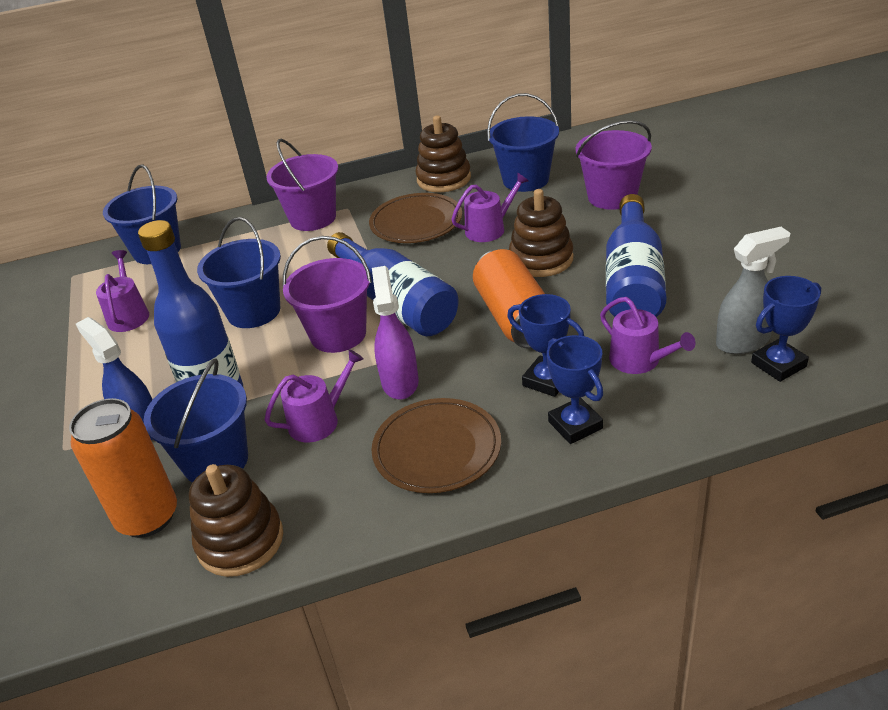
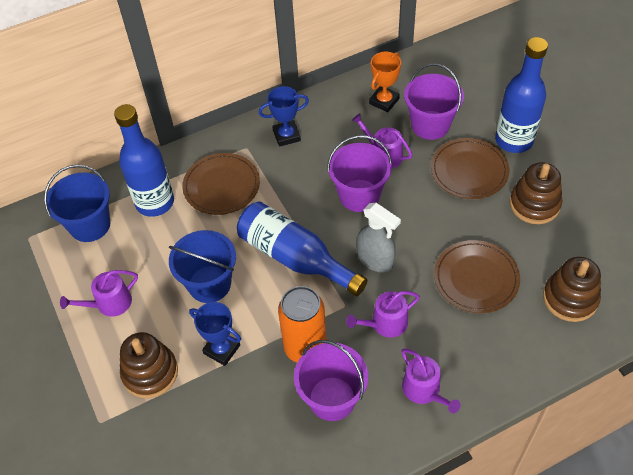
blue bucket: 4 -> 2
blue spray bottle: 1 -> 0
blue trophy: 3 -> 2
brown plate: 2 -> 3
orange can: 2 -> 1
orange trophy: 0 -> 1
purple spray bottle: 1 -> 0

